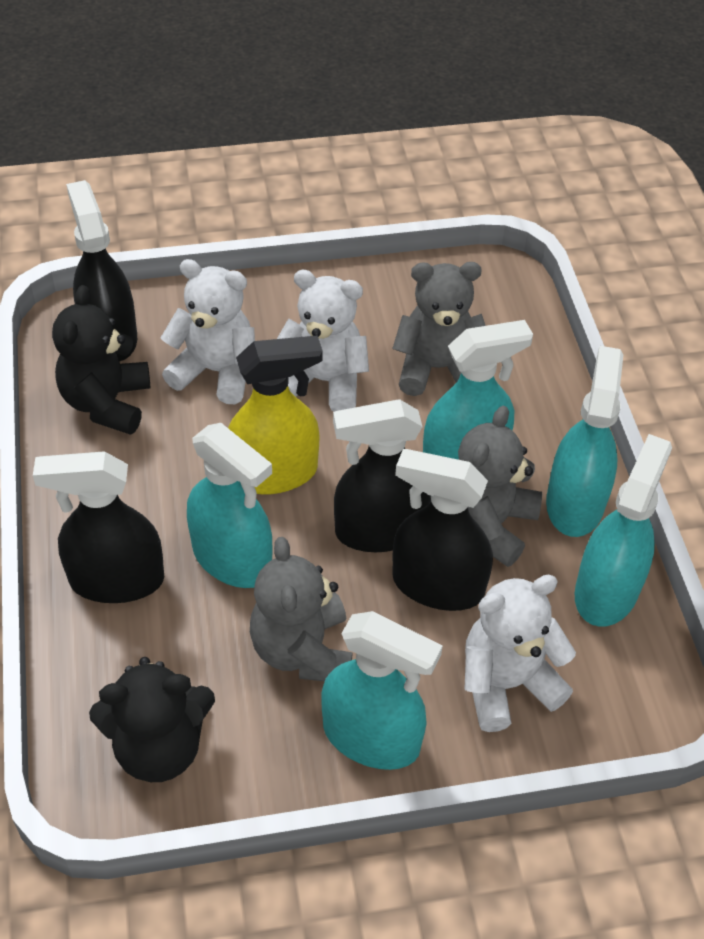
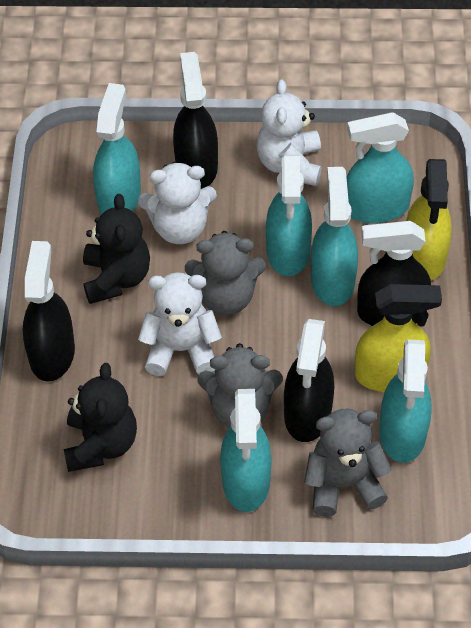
turquoise spray bottle: 5 -> 6
yellow spray bottle: 1 -> 2

